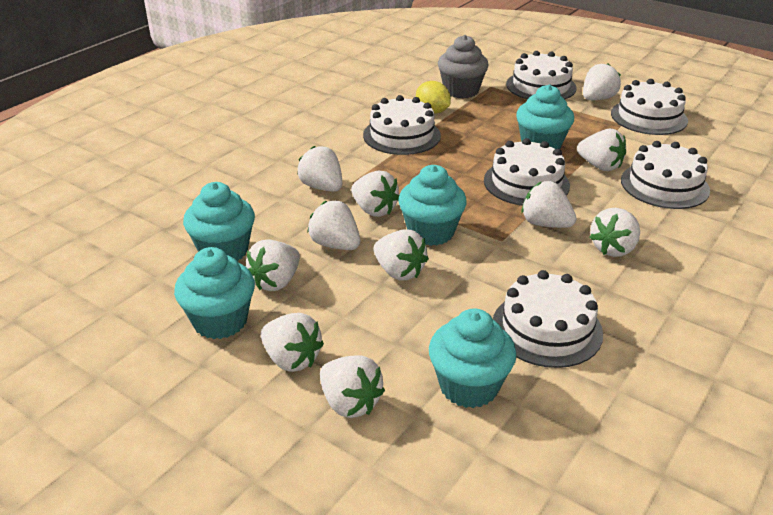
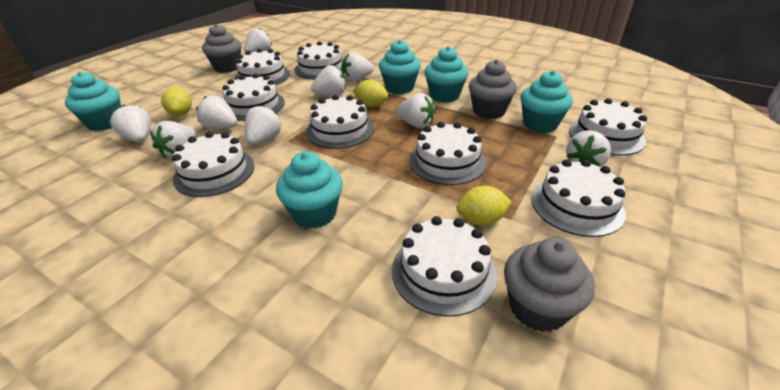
grey cupcake: 1 -> 3
white cake: 6 -> 9
white strawberry: 11 -> 9
yellow lemon: 1 -> 3

